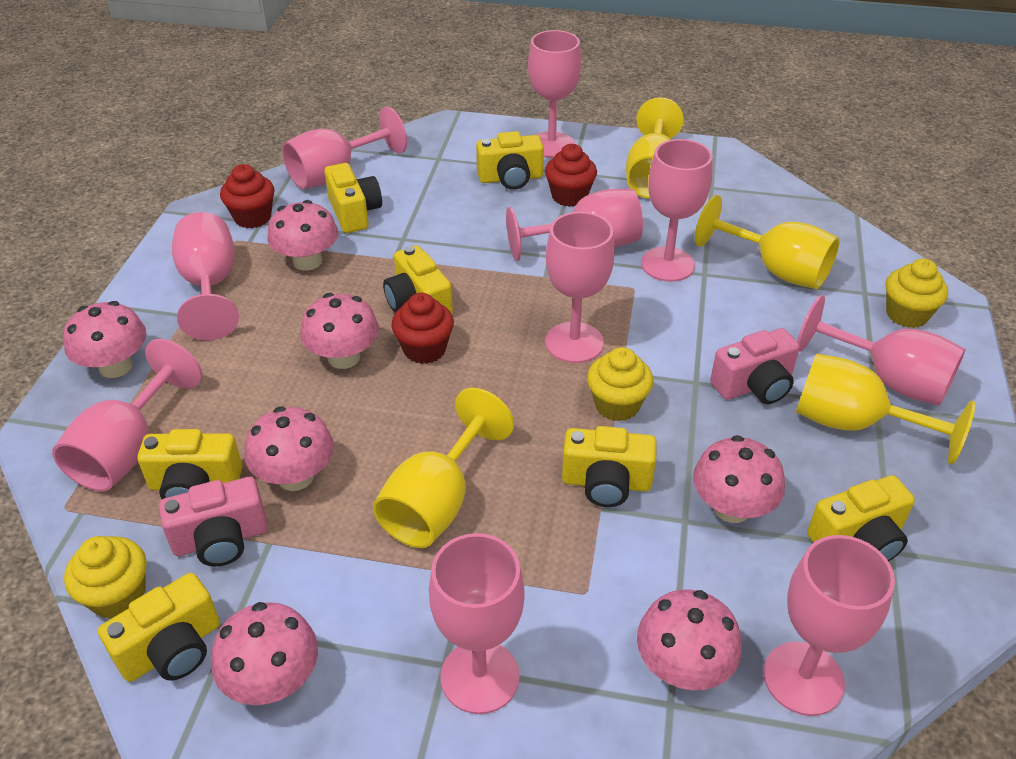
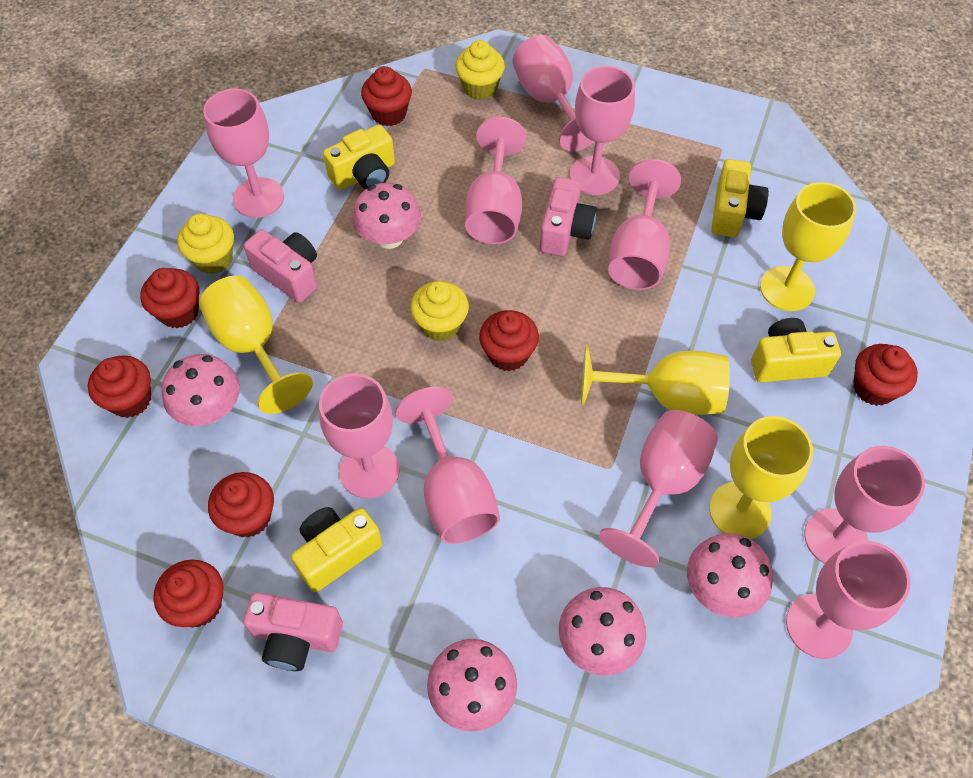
pink camera: 2 -> 3
pink mushroom: 7 -> 5
red cupcake: 3 -> 7
yellow camera: 7 -> 4

